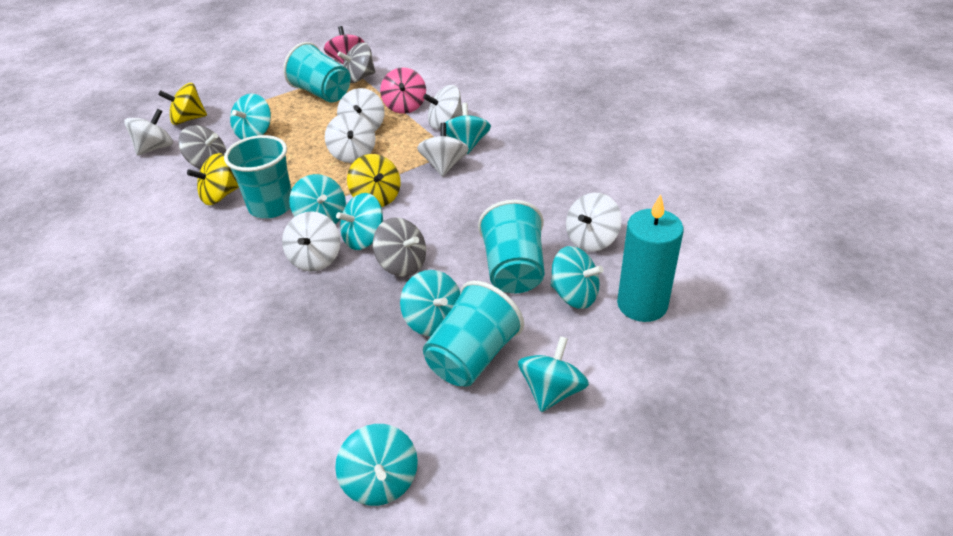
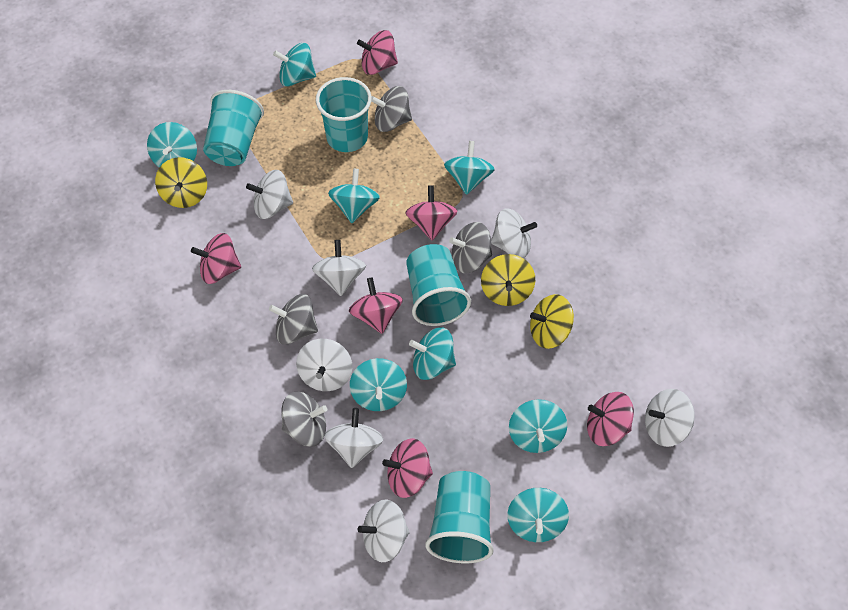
grey spinning top: 3 -> 4
pink spinning top: 2 -> 6
turquoise candle: 1 -> 0

